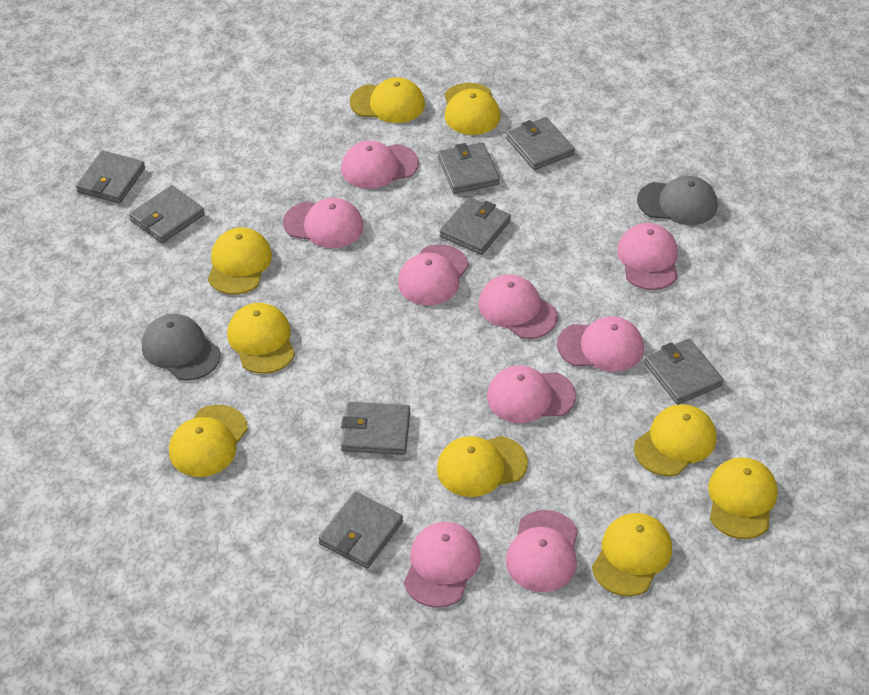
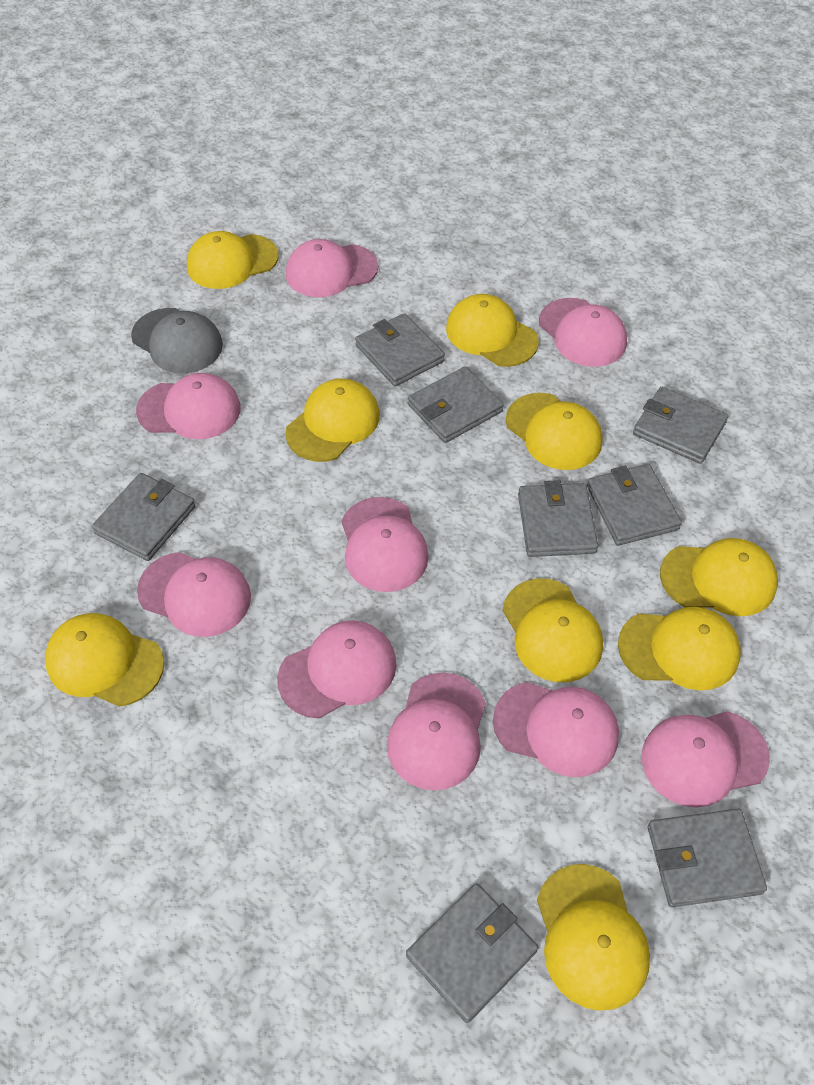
grey cap: 2 -> 1

